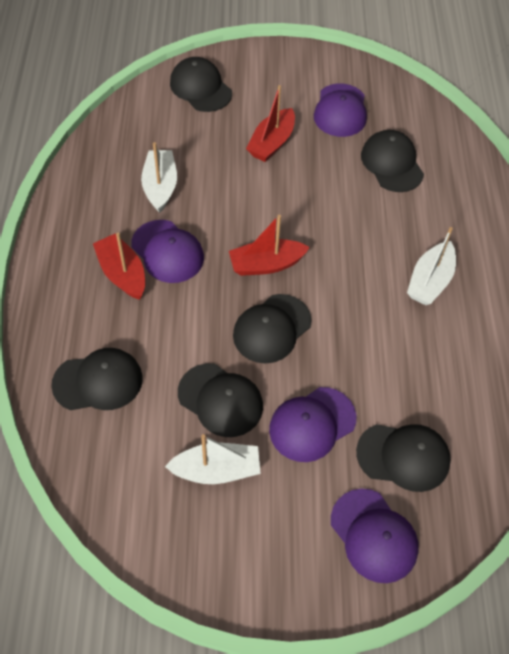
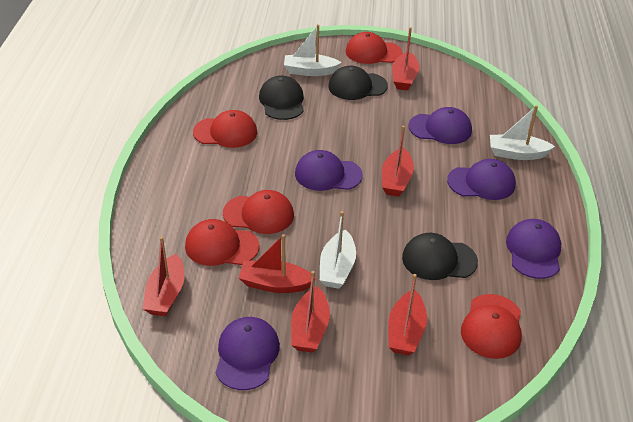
black cap: 6 -> 3
purple cap: 4 -> 5
red boat: 3 -> 6
red cap: 0 -> 5

